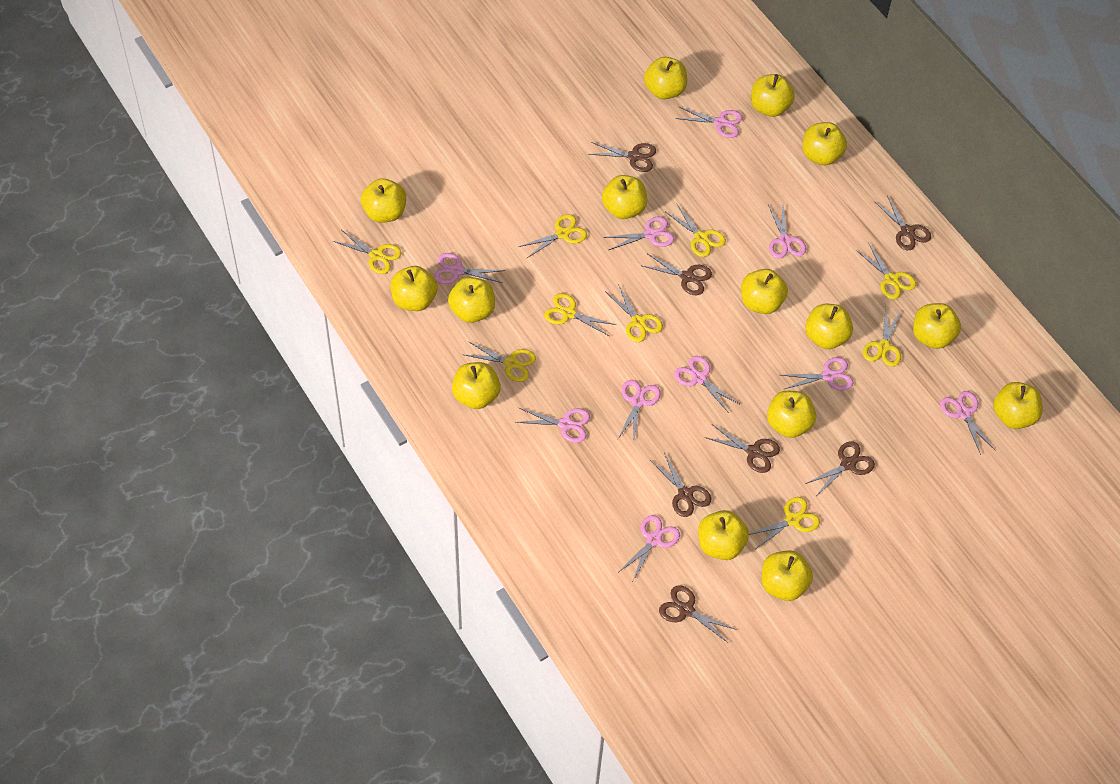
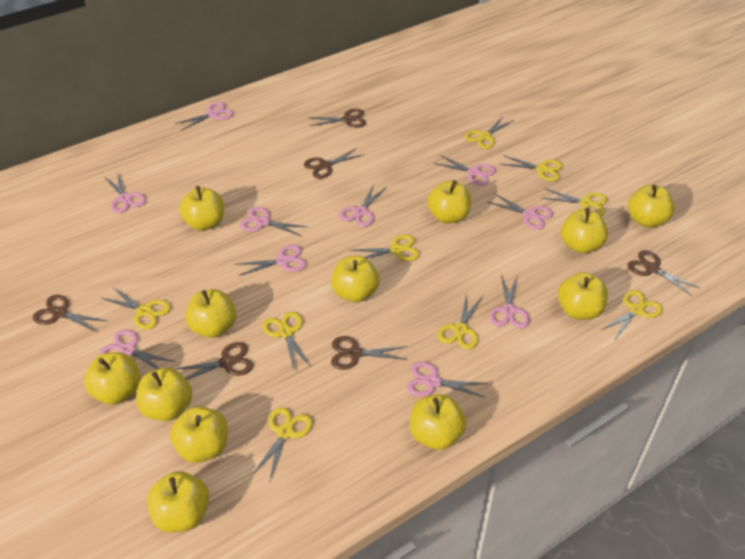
brown scissors: 7 -> 6
yellow apple: 15 -> 12

